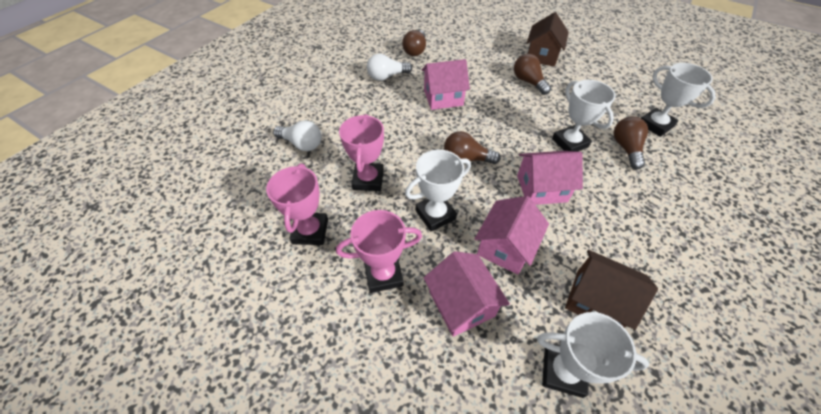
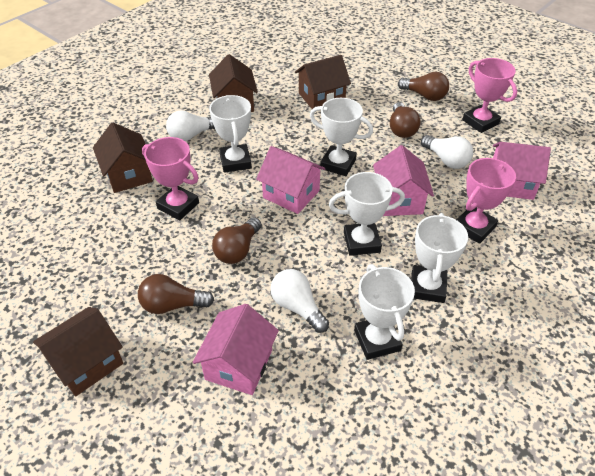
brown house: 2 -> 4
white light bulb: 2 -> 3
white trophy: 4 -> 5

